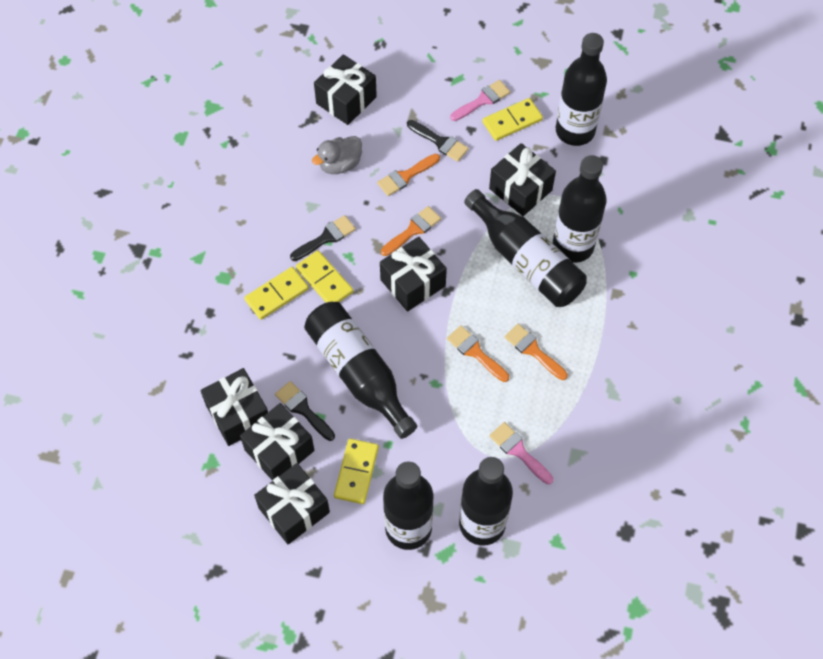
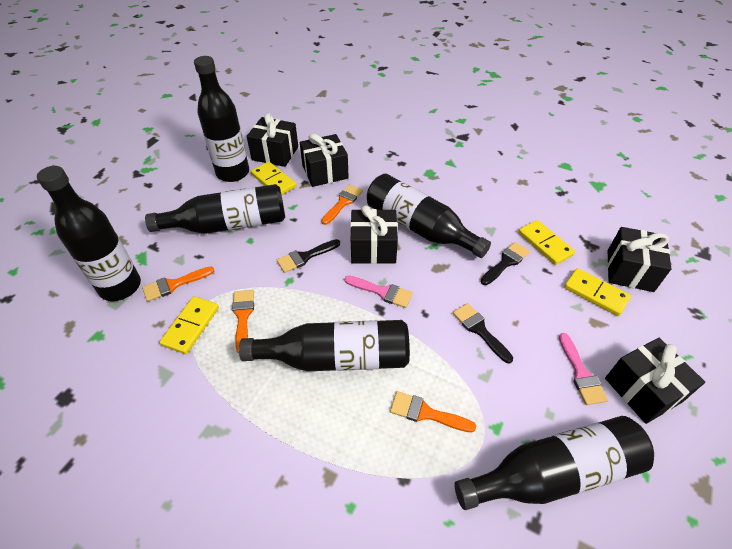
black gift: 6 -> 5
grey duck: 1 -> 0

